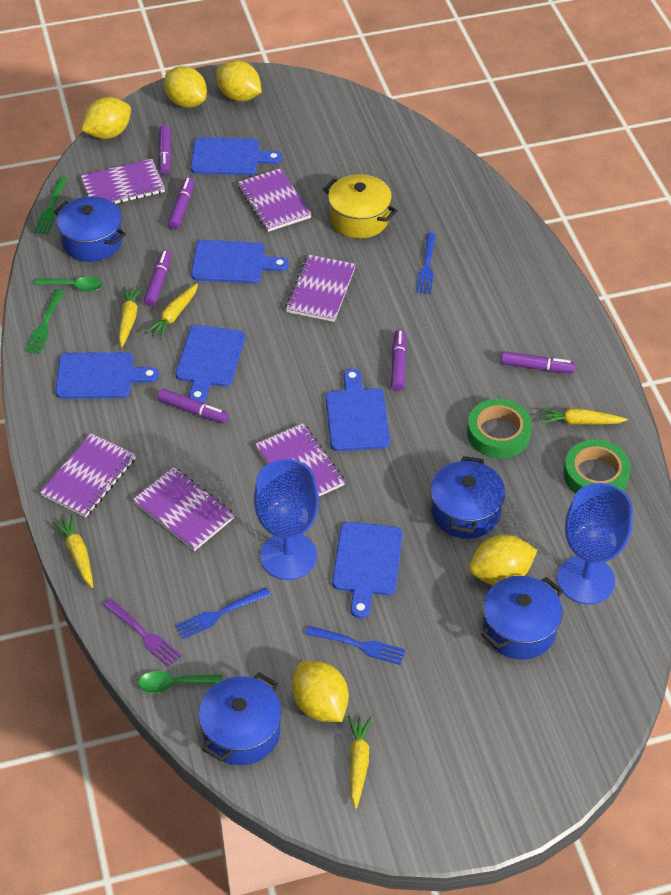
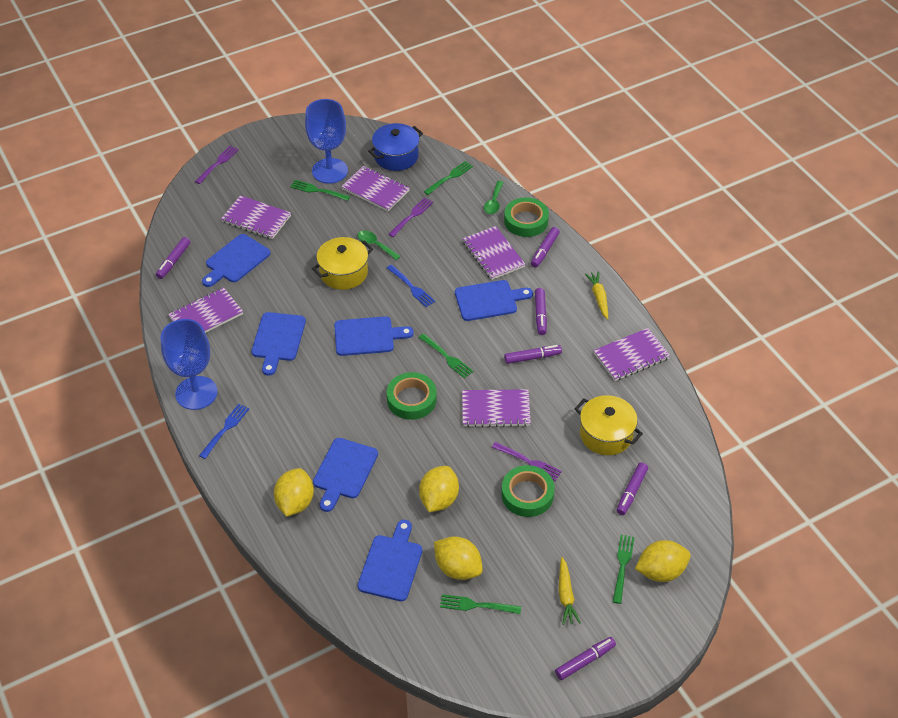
blue fork: 3 -> 2
blue pot: 4 -> 1
green fork: 2 -> 5
green tape: 2 -> 3
purple fork: 1 -> 3
yellow carrot: 5 -> 2
yellow lemon: 5 -> 4
yellow pot: 1 -> 2

